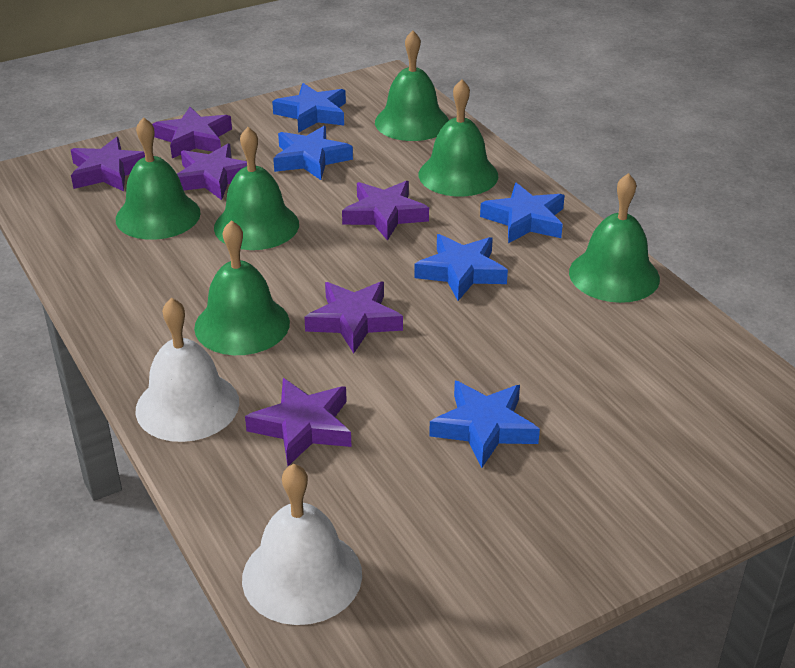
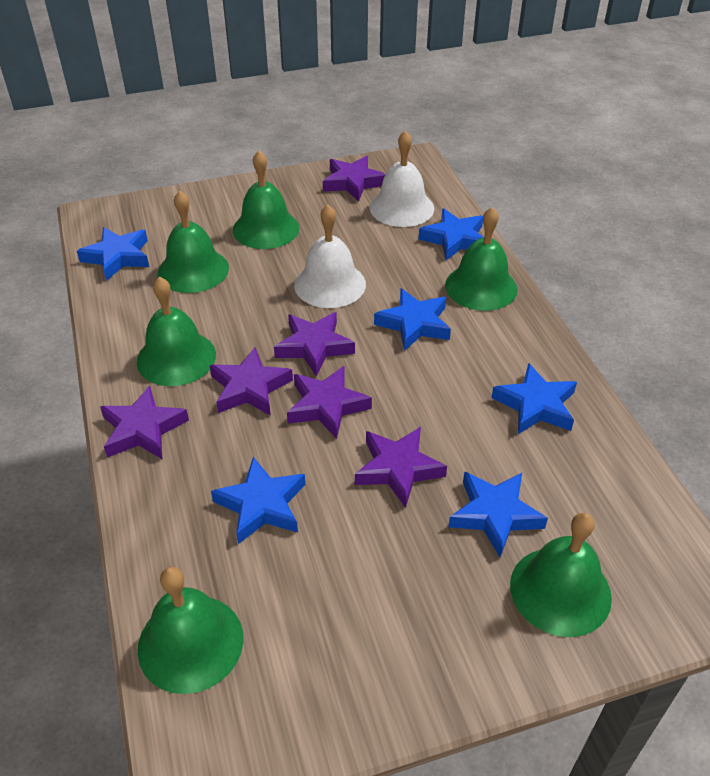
blue star: 5 -> 6

